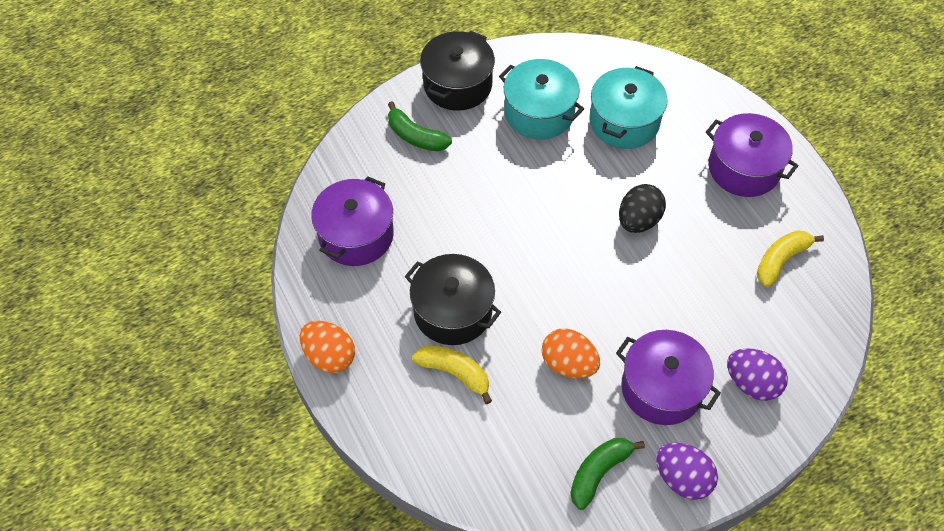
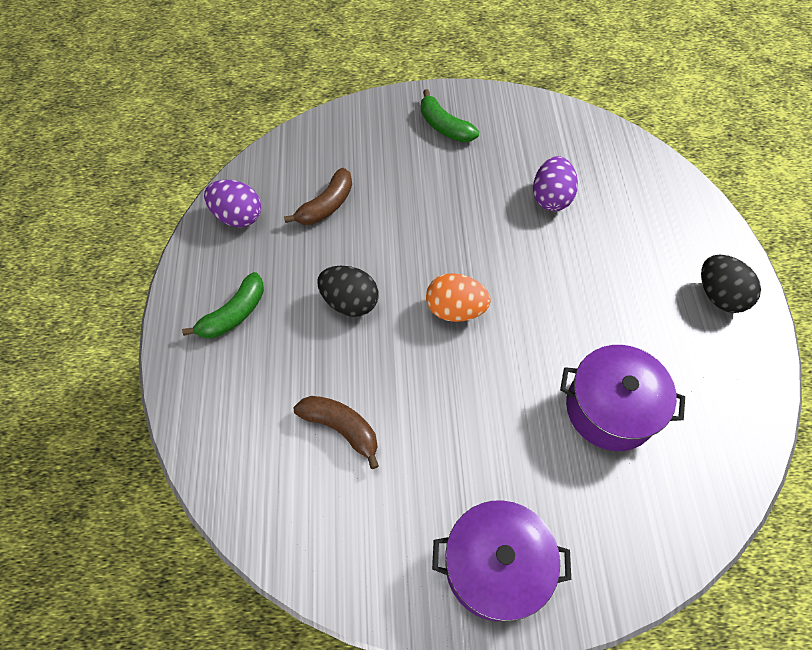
black egg: 1 -> 2
black pot: 2 -> 0
brown banana: 0 -> 2
orange egg: 2 -> 1
purple pot: 3 -> 2
turquoise pot: 2 -> 0
yellow banana: 2 -> 0

